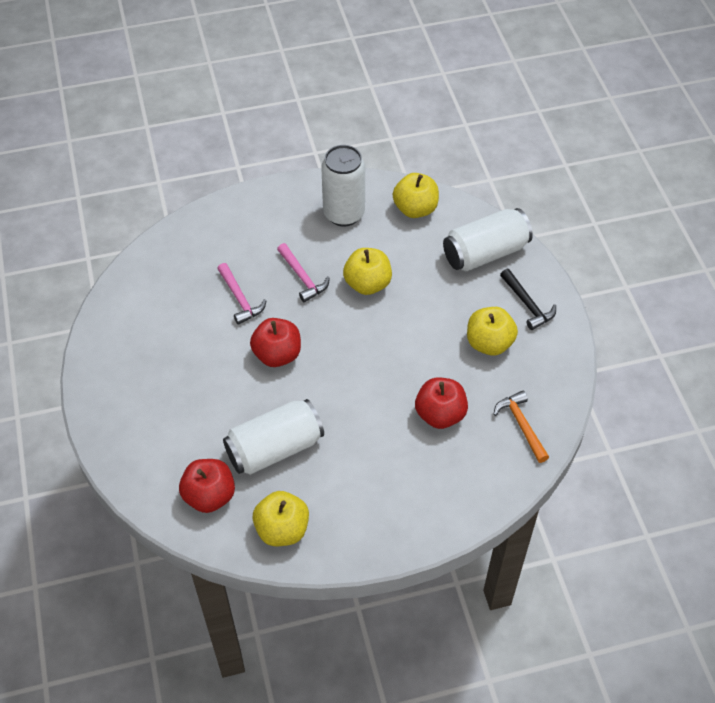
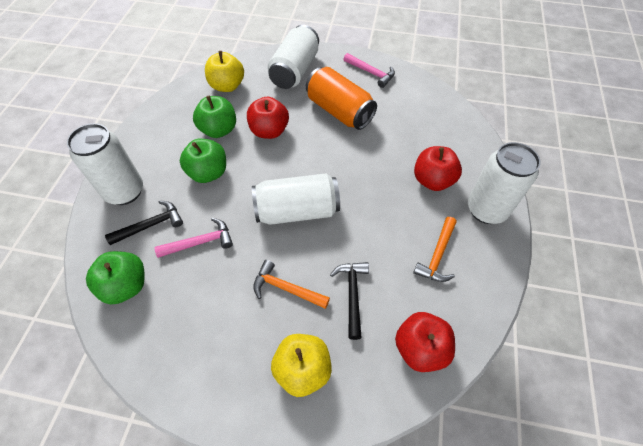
black hammer: 1 -> 2
green apple: 0 -> 3
orange can: 0 -> 1
orange hammer: 1 -> 2
white can: 3 -> 4
yellow apple: 4 -> 2

